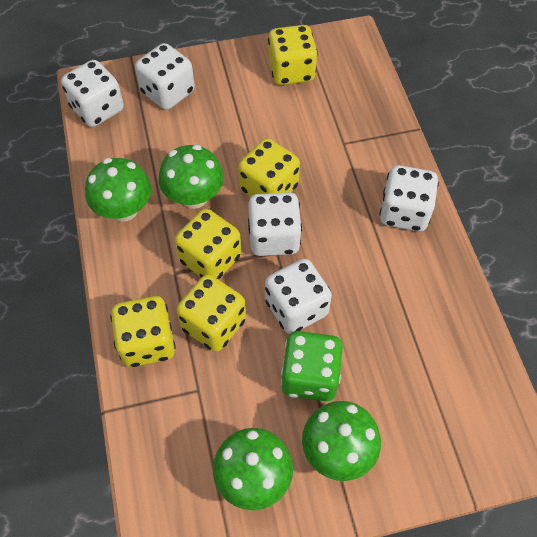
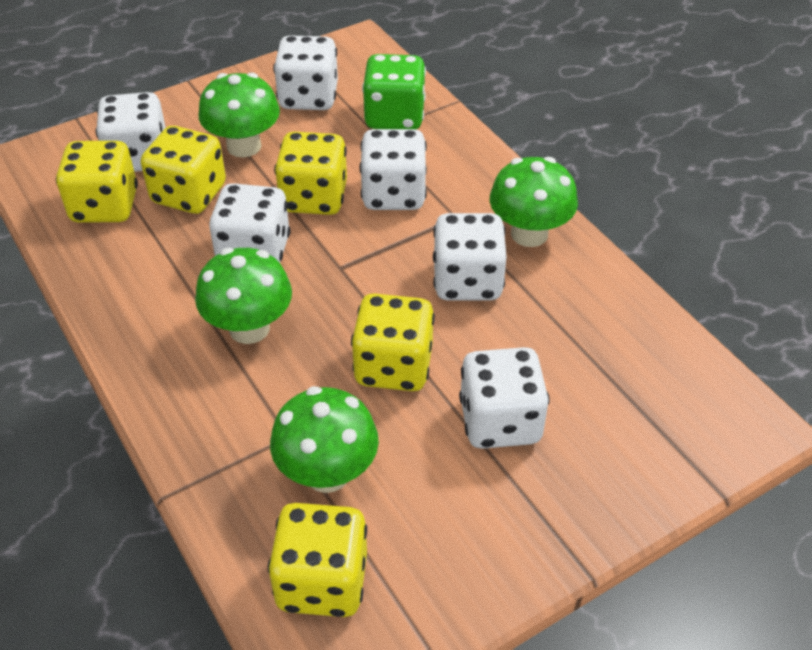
white dice: 5 -> 6

